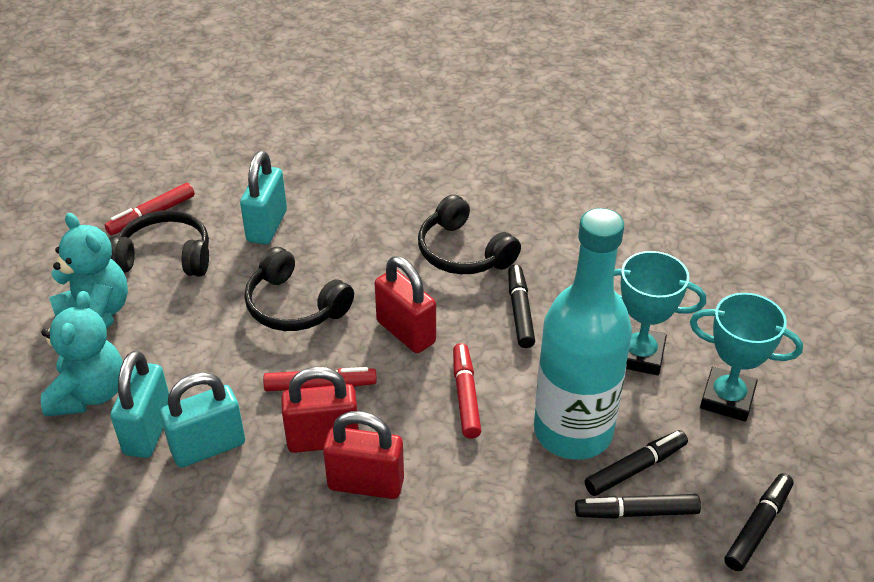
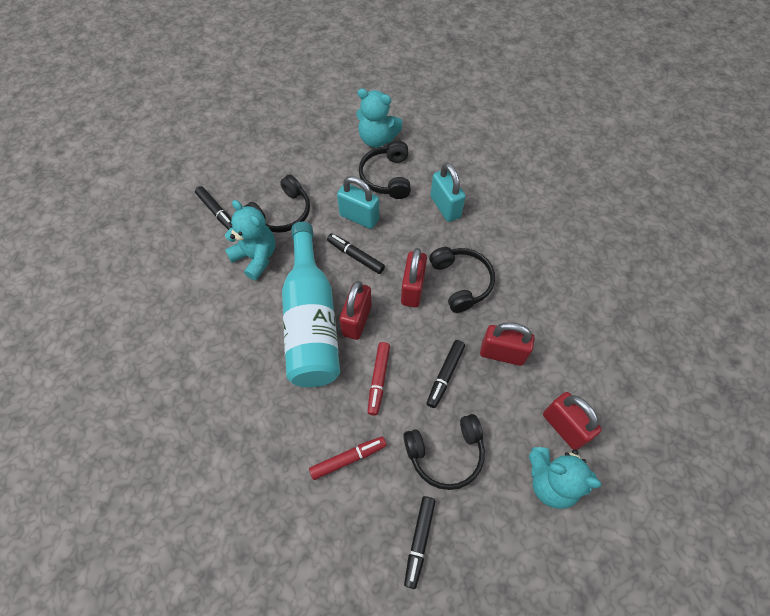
black headphones: 3 -> 4
red marker: 3 -> 2
red padlock: 3 -> 4
turquoise padlock: 3 -> 2
turquoise teddy bear: 2 -> 3
turquoise trophy: 2 -> 0

